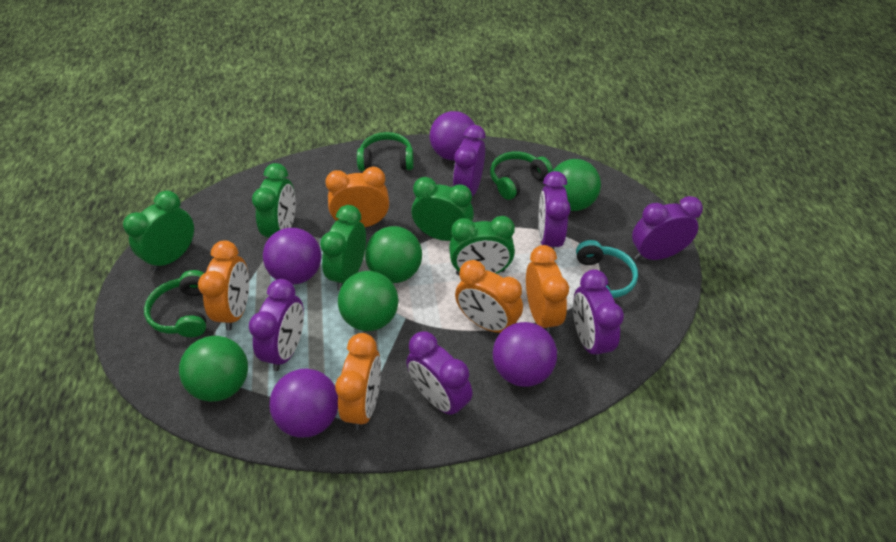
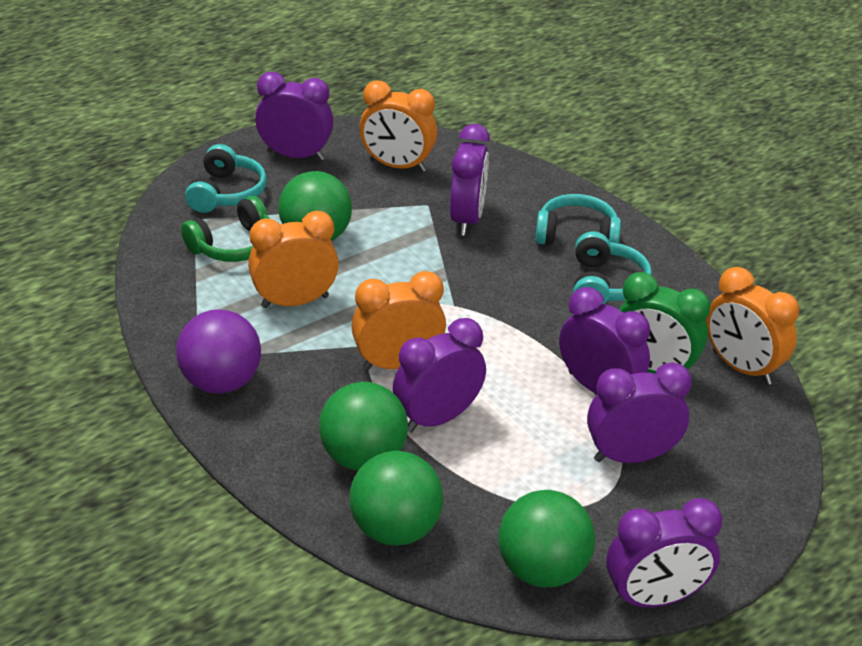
green clock: 5 -> 1
green headphones: 3 -> 1
orange clock: 5 -> 4
purple ball: 4 -> 1
turquoise headphones: 1 -> 3

